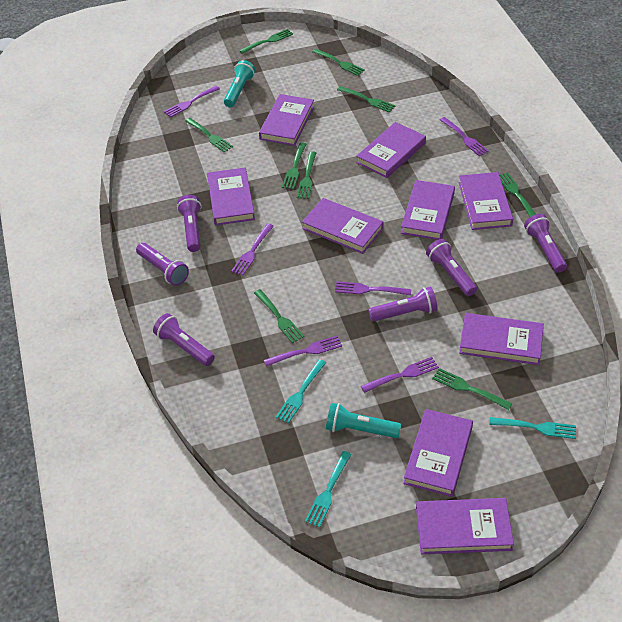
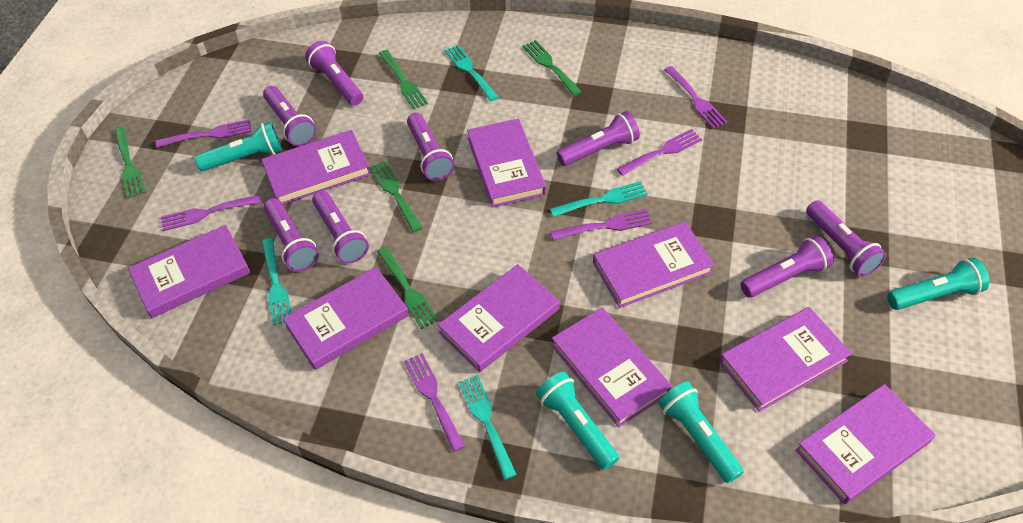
green fork: 9 -> 5
purple flashlight: 6 -> 8
turquoise flashlight: 2 -> 4
turquoise fork: 3 -> 4

